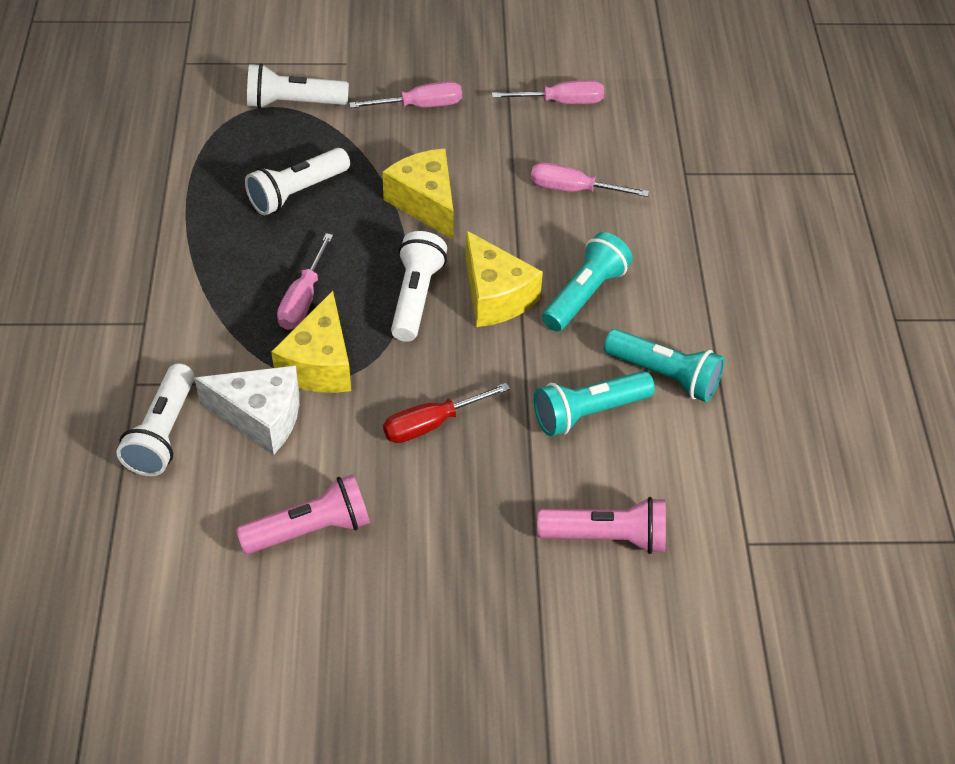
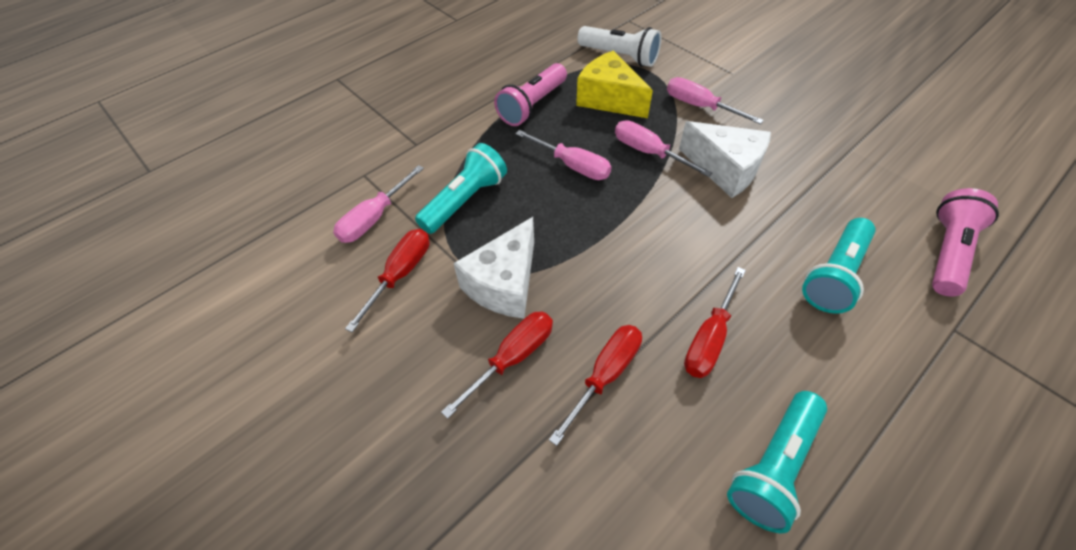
red screwdriver: 1 -> 4
white cheese: 1 -> 2
white flashlight: 4 -> 1
yellow cheese: 3 -> 1

